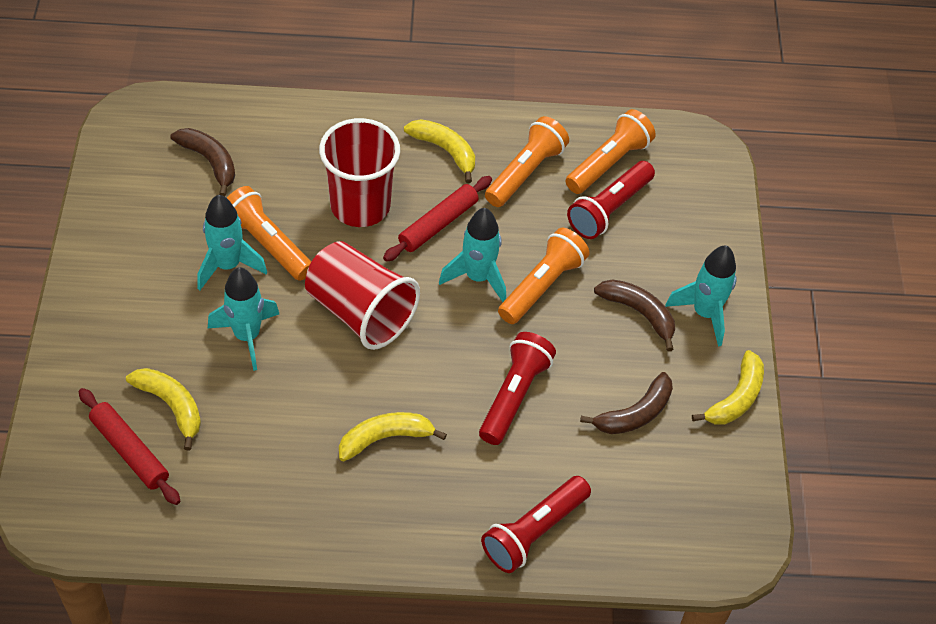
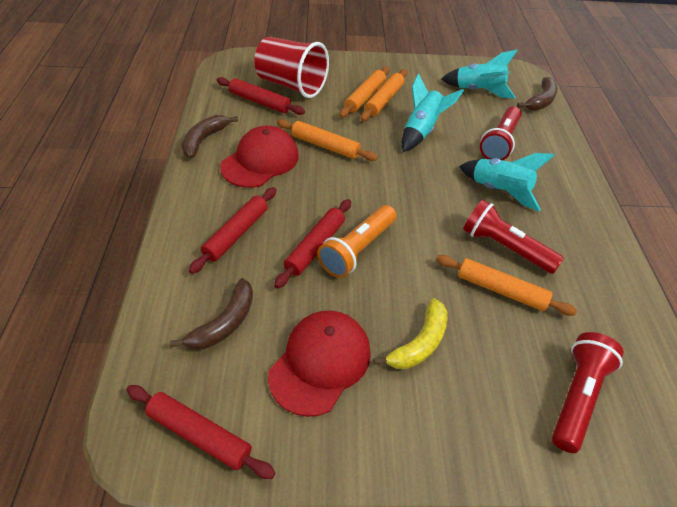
orange flashlight: 4 -> 1
orange rolling pin: 0 -> 4
red cap: 0 -> 2
red cup: 2 -> 1
red rolling pin: 2 -> 4
turquoise rocket: 4 -> 3
yellow banana: 4 -> 1

